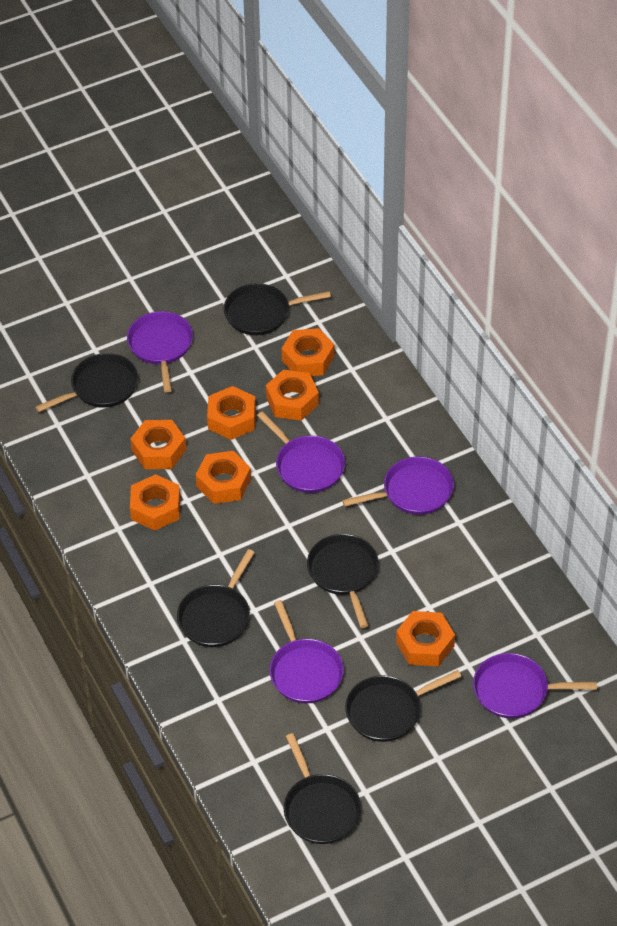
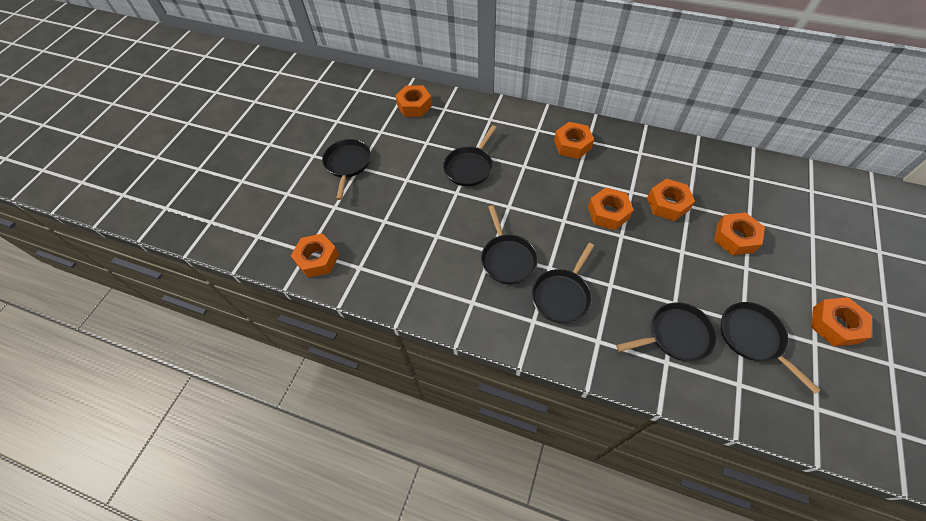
purple pan: 5 -> 0

